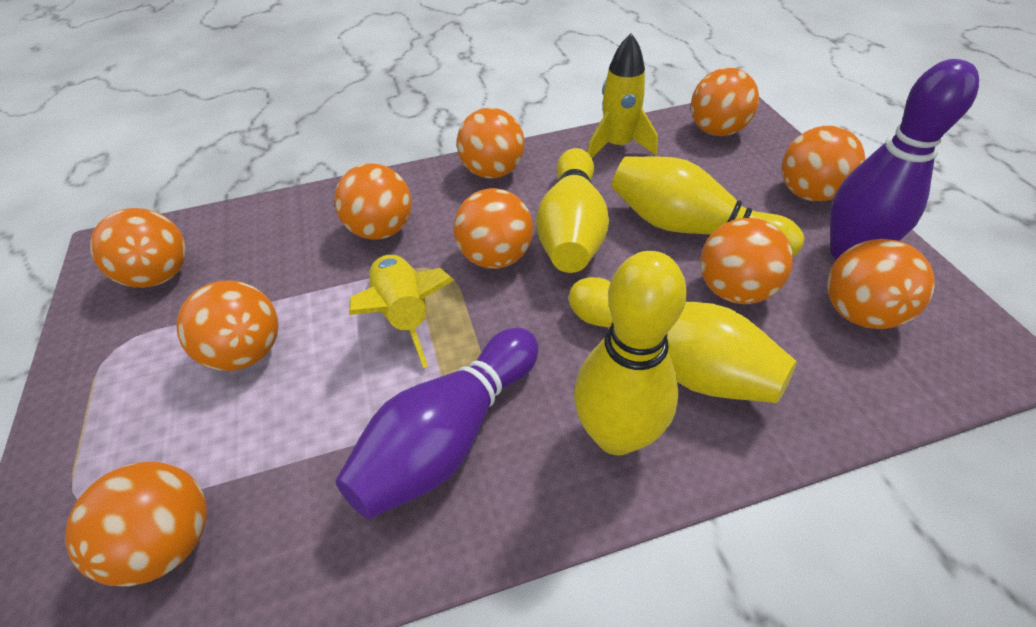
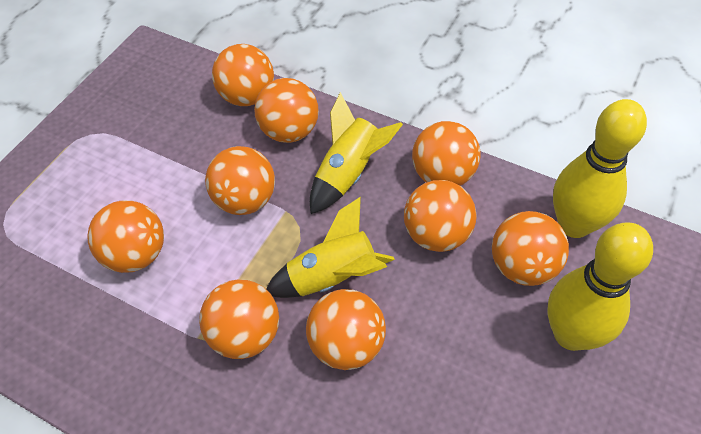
orange ball: 10 -> 9
purple bowling pin: 2 -> 0
yellow bowling pin: 4 -> 2

